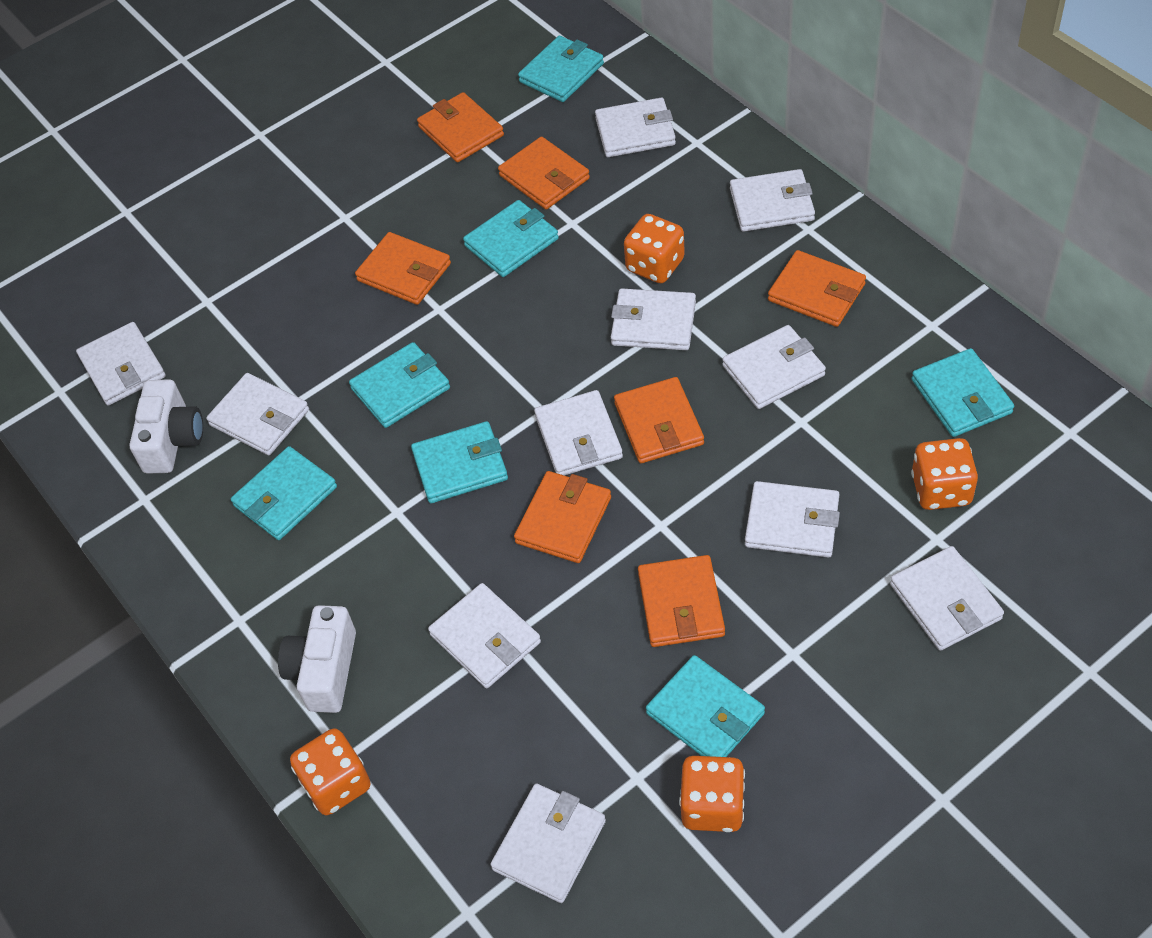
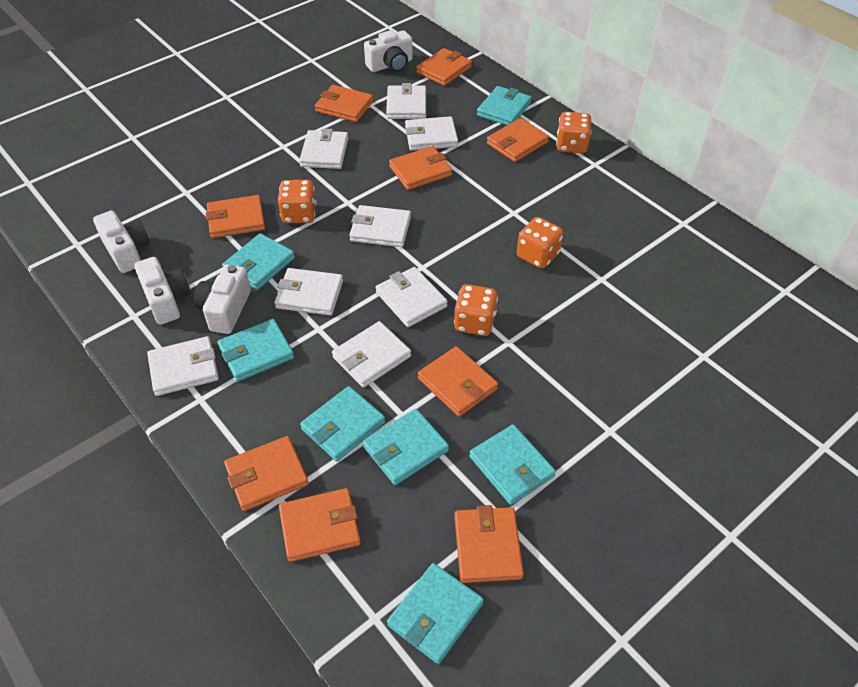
orange wallet: 7 -> 9
white camera: 2 -> 4
white wallet: 11 -> 8

